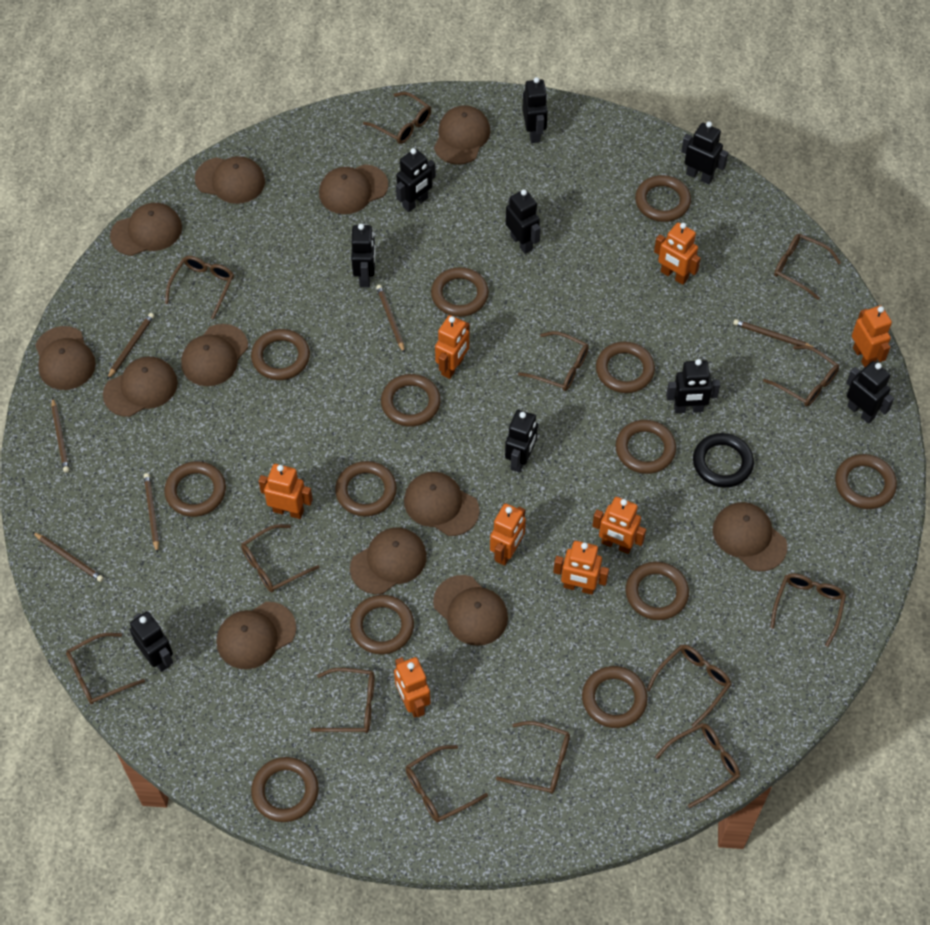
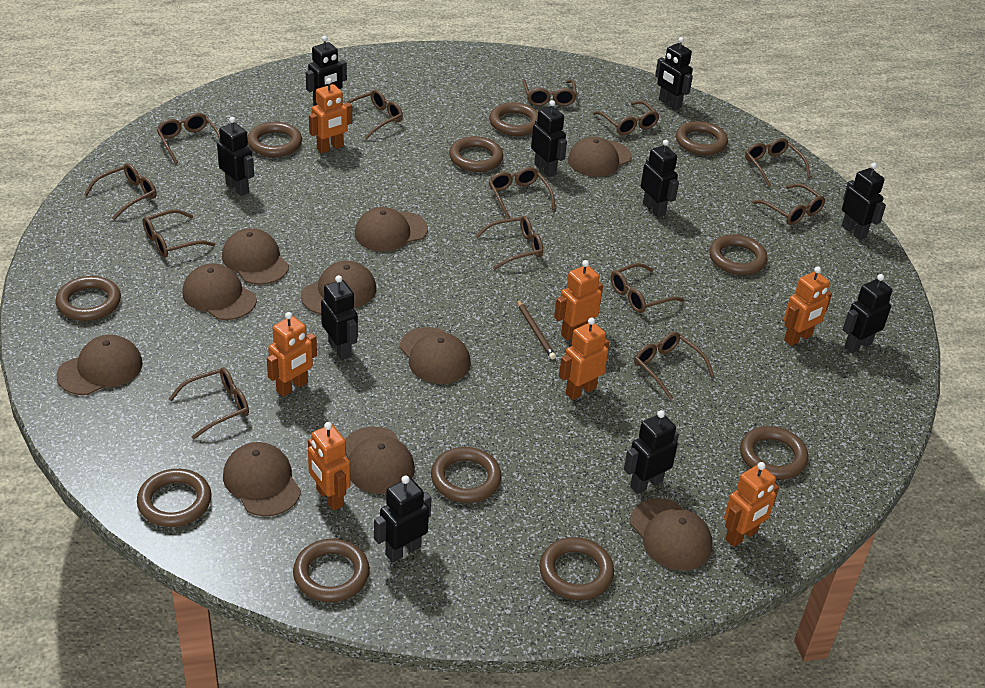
black ring: 1 -> 0
black robot: 9 -> 10
brown cap: 12 -> 10
brown pencil: 6 -> 1
brown ring: 13 -> 11
orange robot: 8 -> 7

